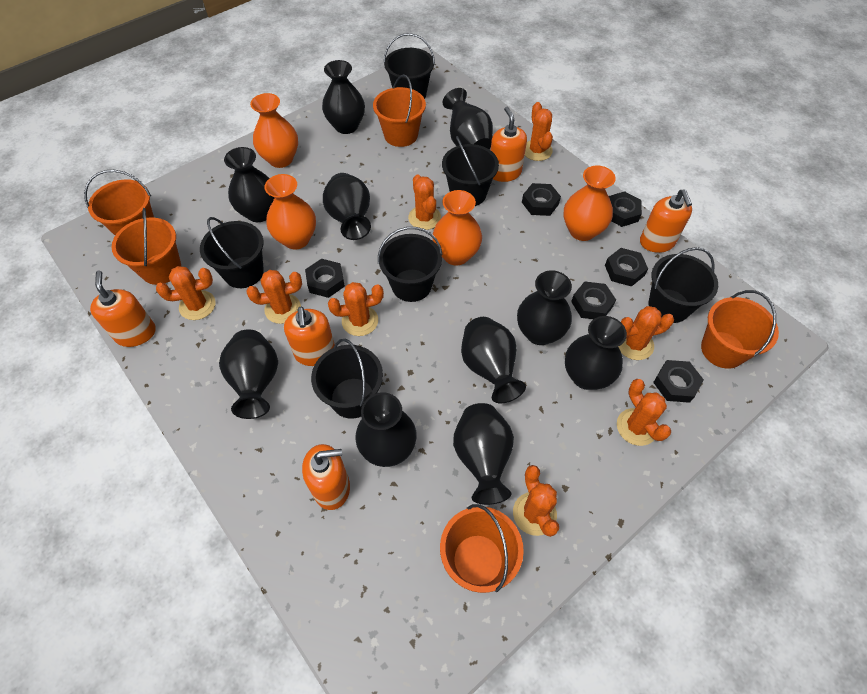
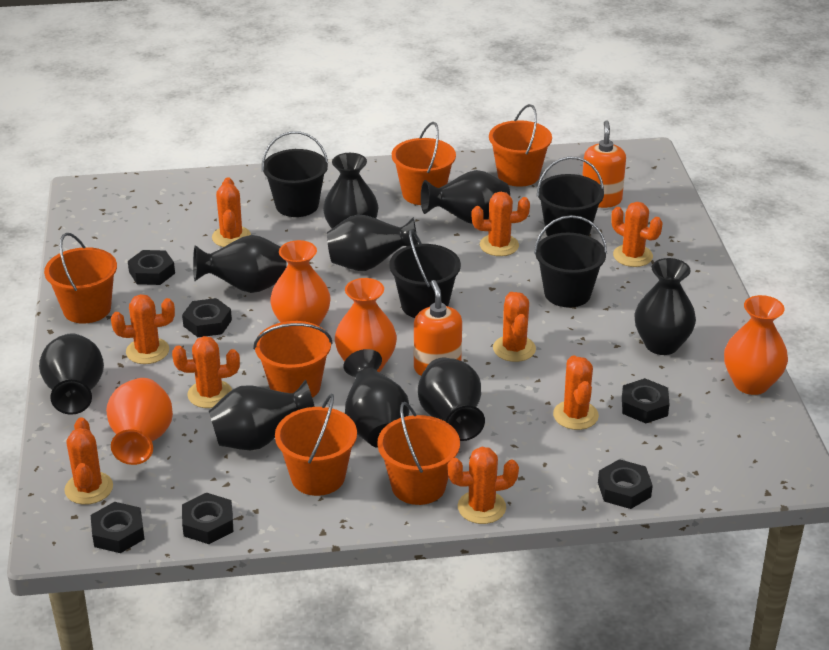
black bucket: 6 -> 4
black vase: 10 -> 9
orange bucket: 5 -> 6
orange cactus: 8 -> 9
orange soap dispenser: 5 -> 2

